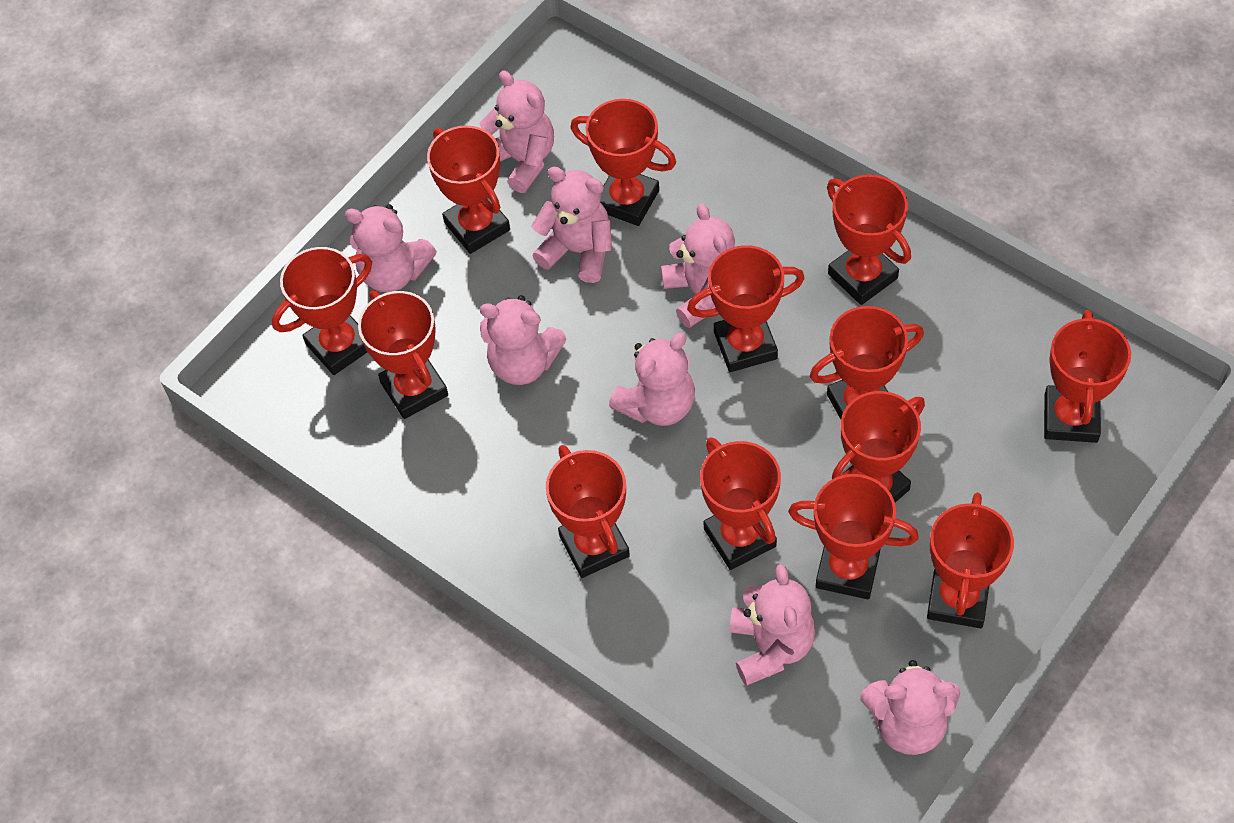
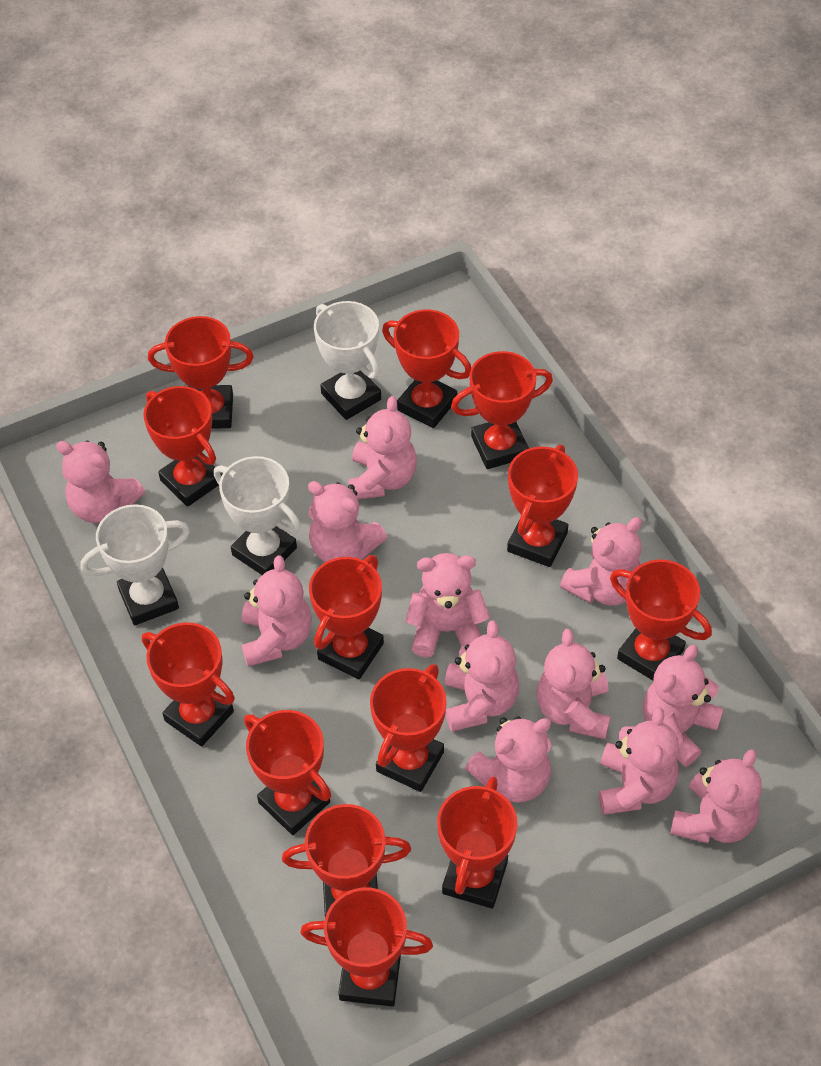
pink teddy bear: 8 -> 12
white trophy: 0 -> 3

